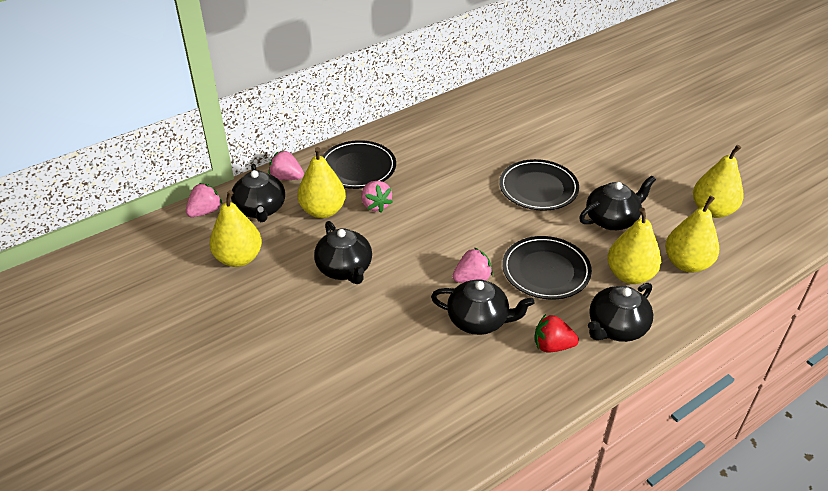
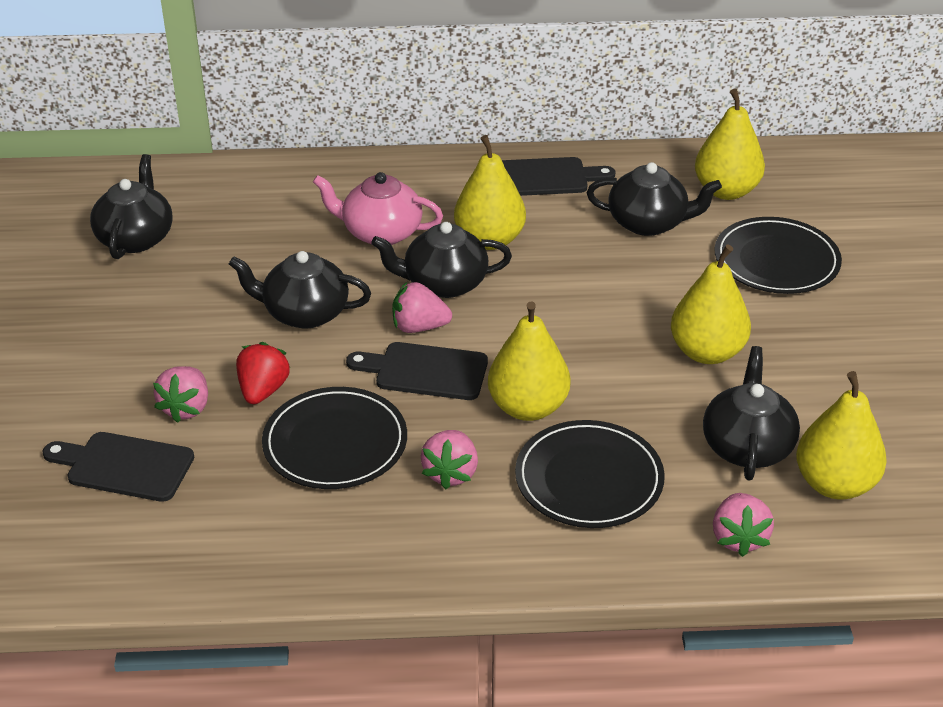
black cutting board: 0 -> 3
pink teapot: 0 -> 1

